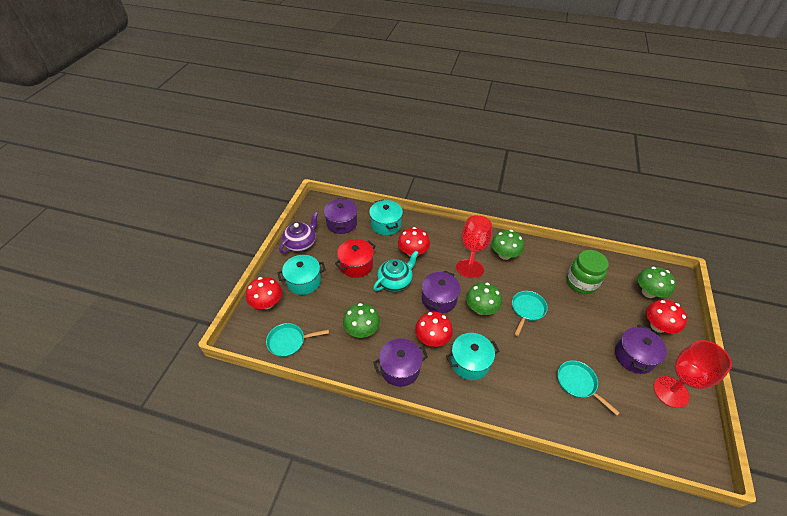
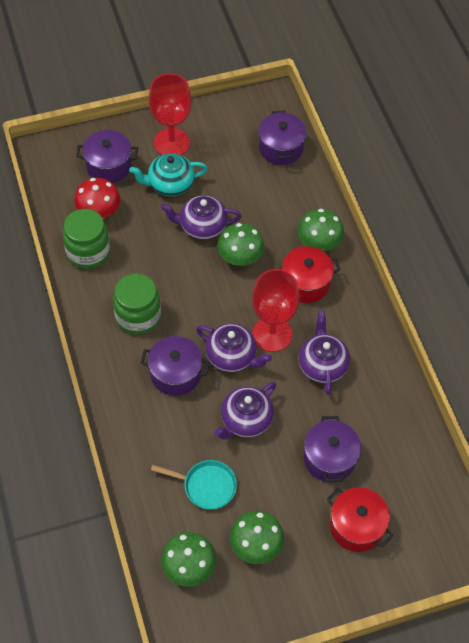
green jar: 1 -> 2
purple teapot: 1 -> 4
red mushroom: 4 -> 1
red pot: 1 -> 2
turquoise pan: 3 -> 1
turquoise pot: 3 -> 0

